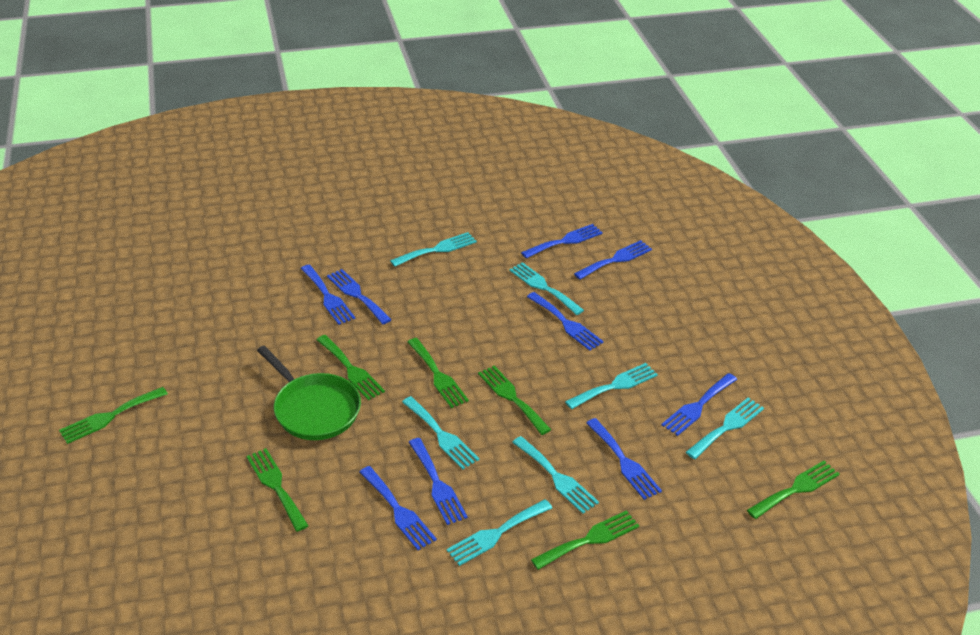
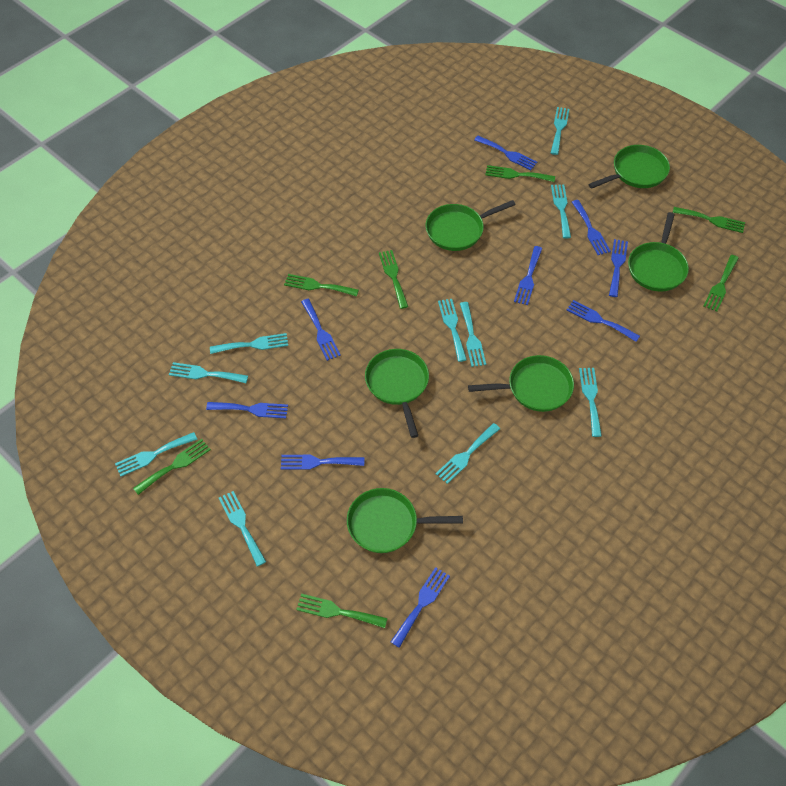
green pan: 1 -> 6
turquoise fork: 7 -> 10

